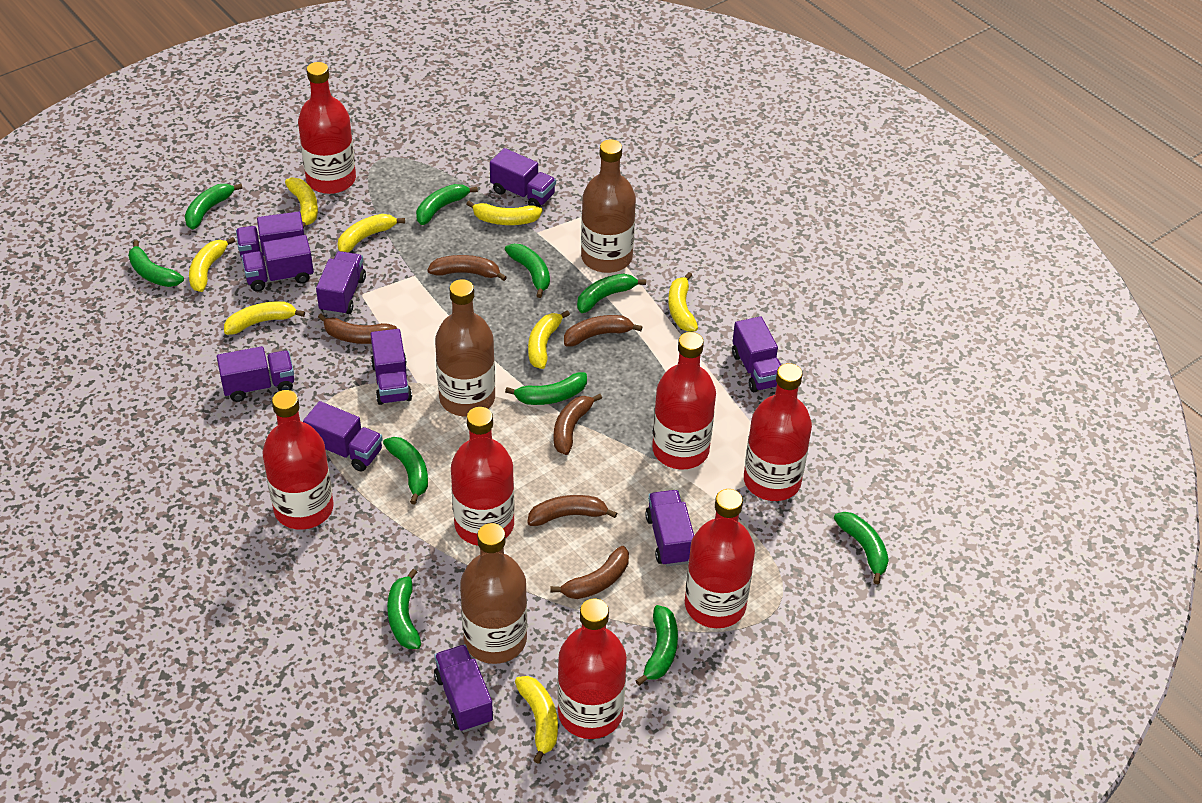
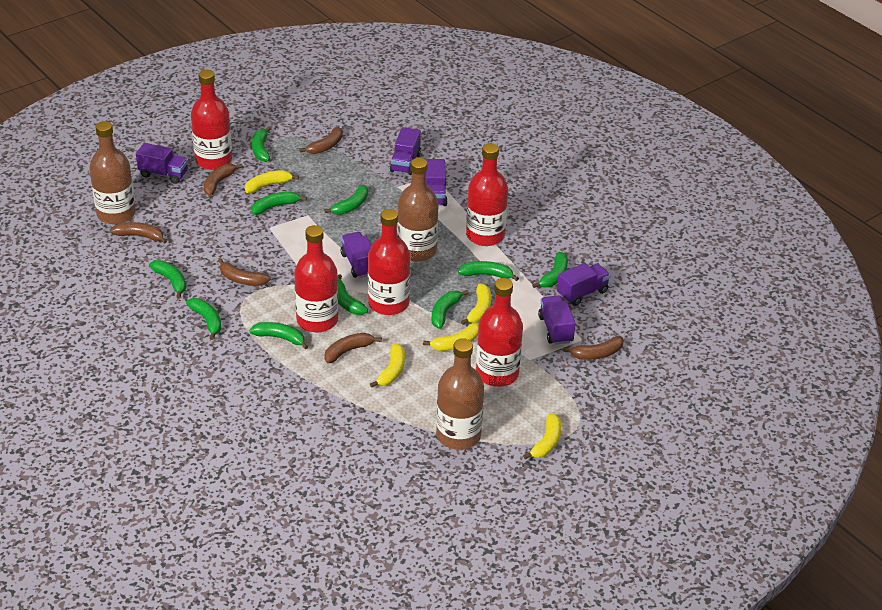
purple truck: 10 -> 6
red bottle: 7 -> 5
yellow banana: 8 -> 5

